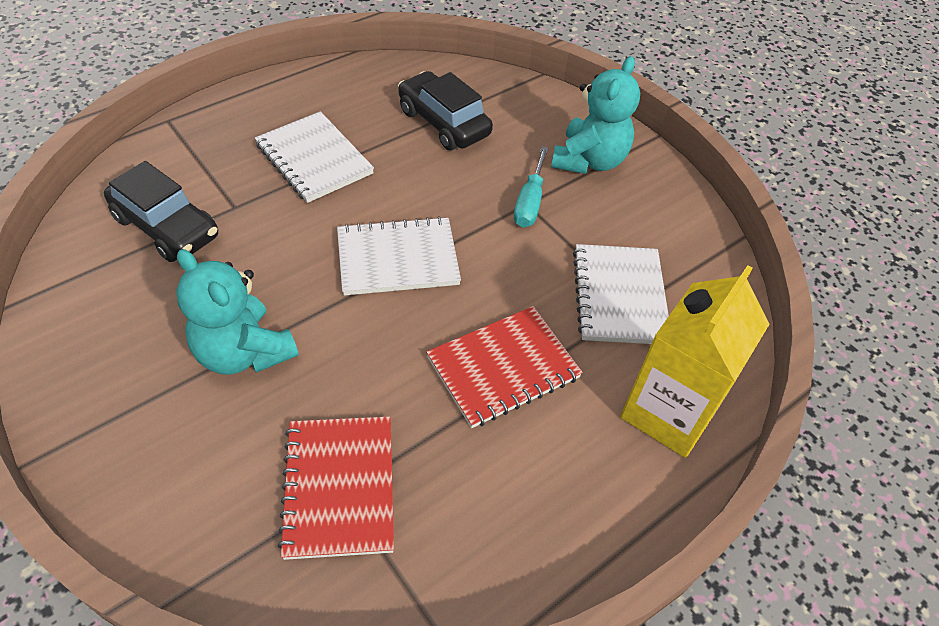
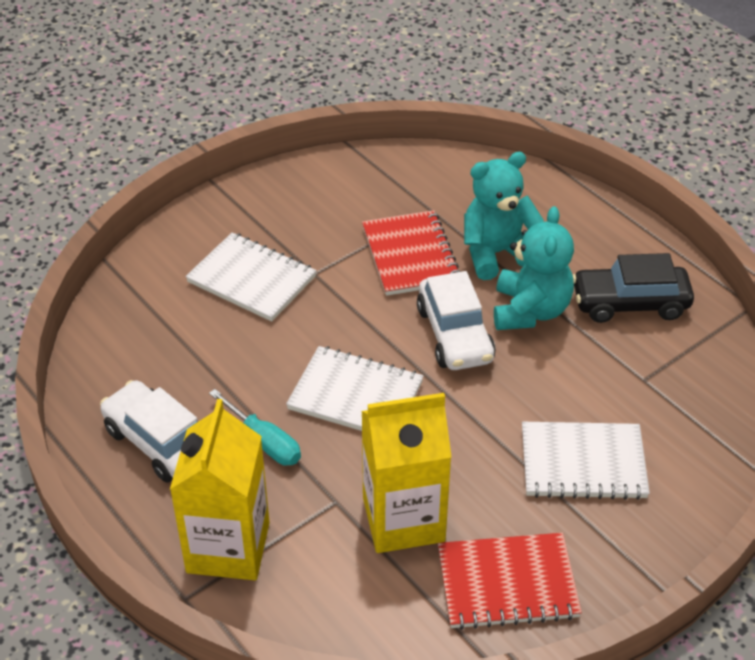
black car: 2 -> 1
white car: 0 -> 2
yellow carton: 1 -> 2

